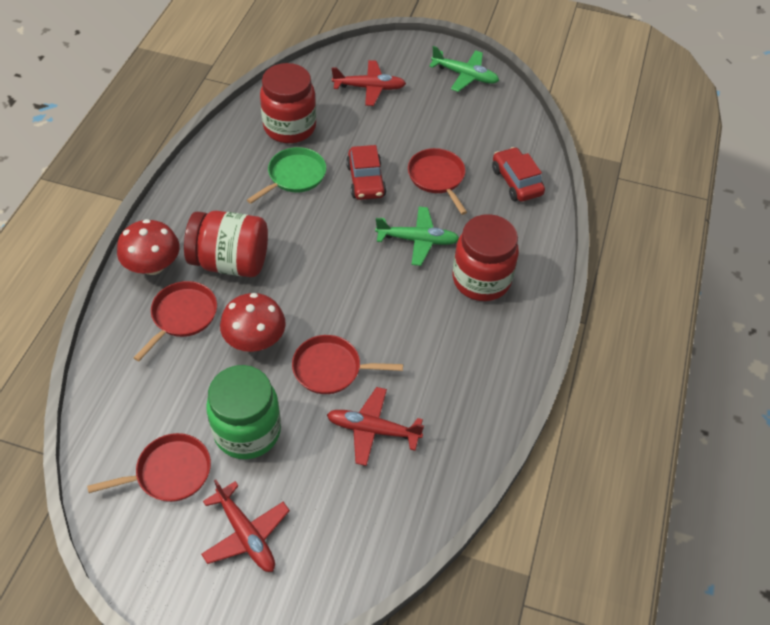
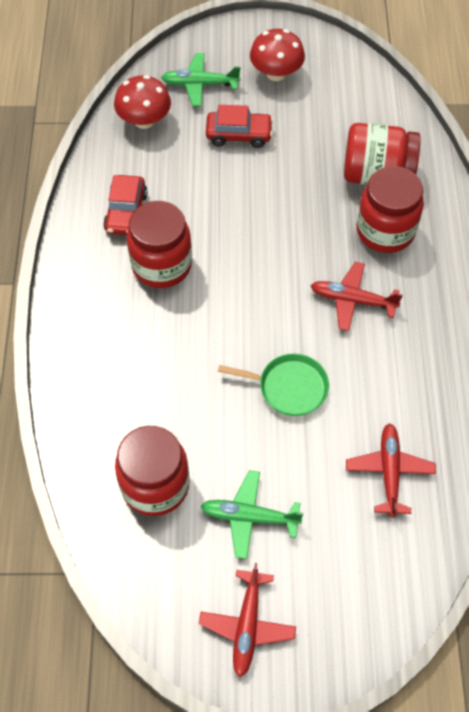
green jar: 1 -> 0
red jar: 3 -> 4
red pan: 4 -> 0

